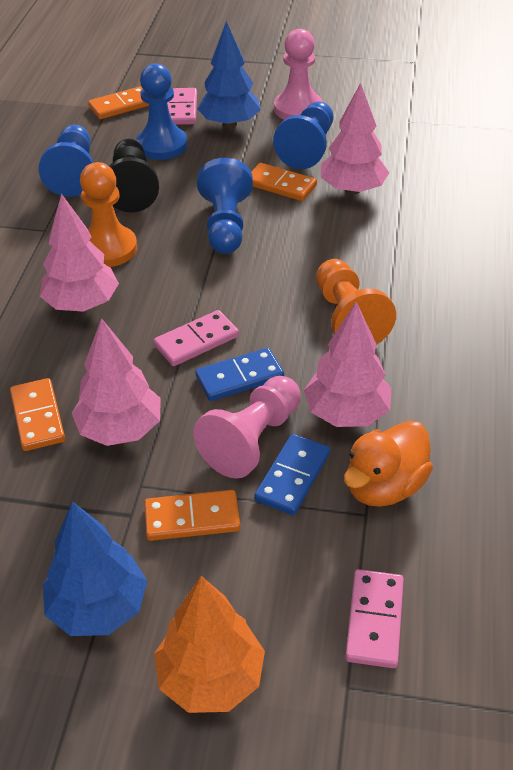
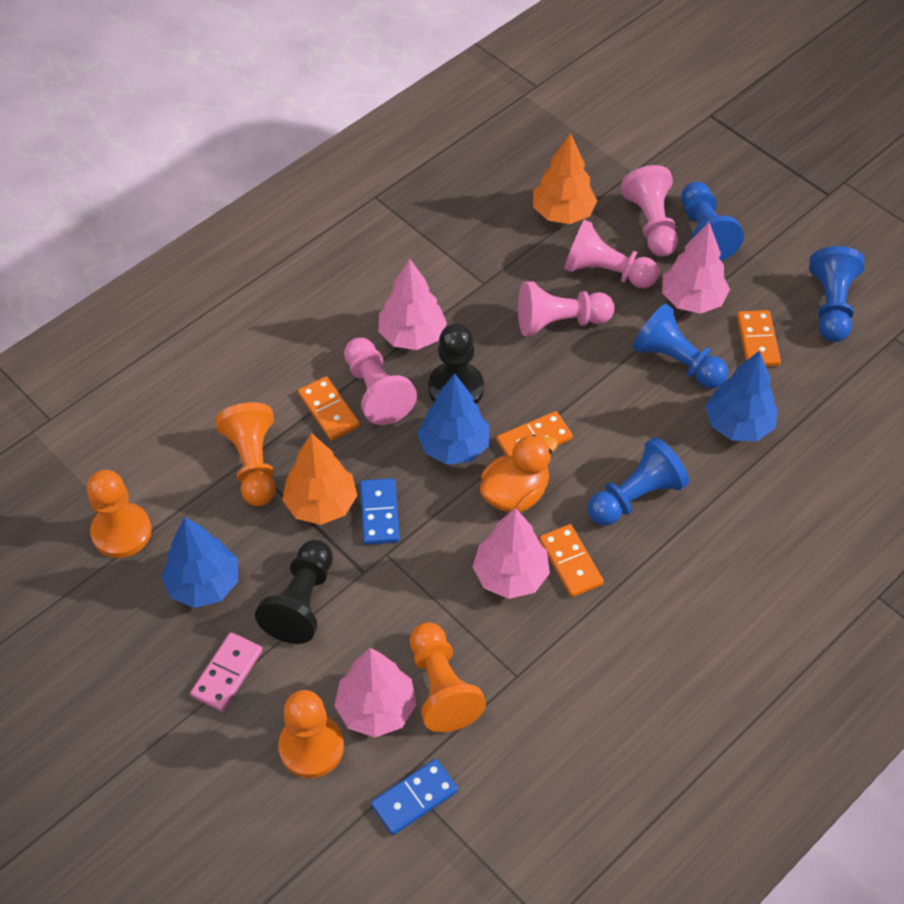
black pawn: 1 -> 2
blue tree: 2 -> 3
orange pawn: 2 -> 4
orange tree: 1 -> 2
pink domino: 3 -> 1
pink pawn: 2 -> 4

